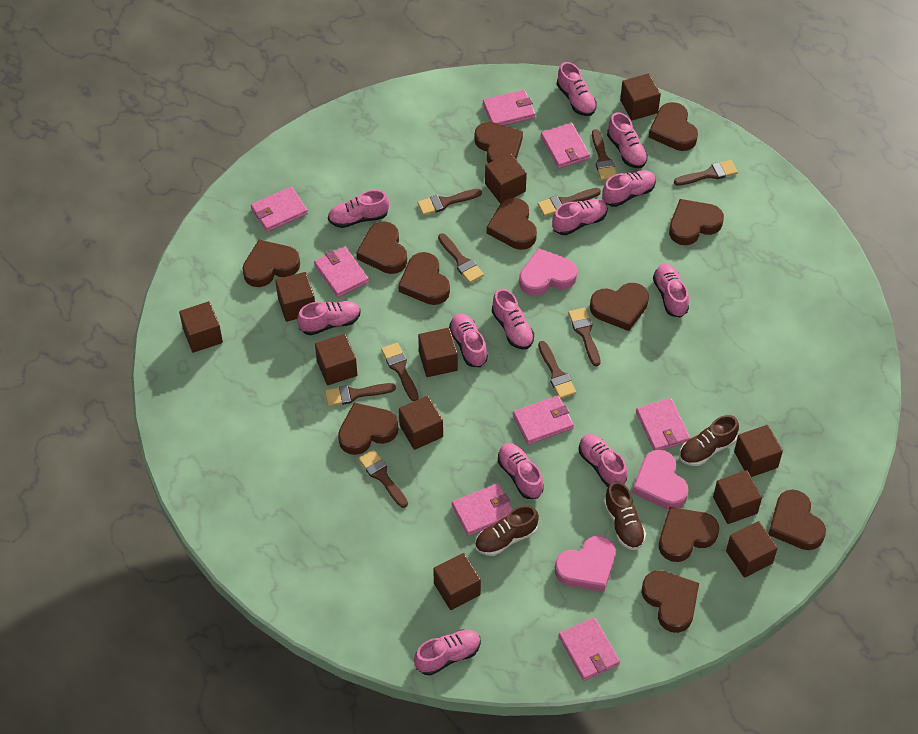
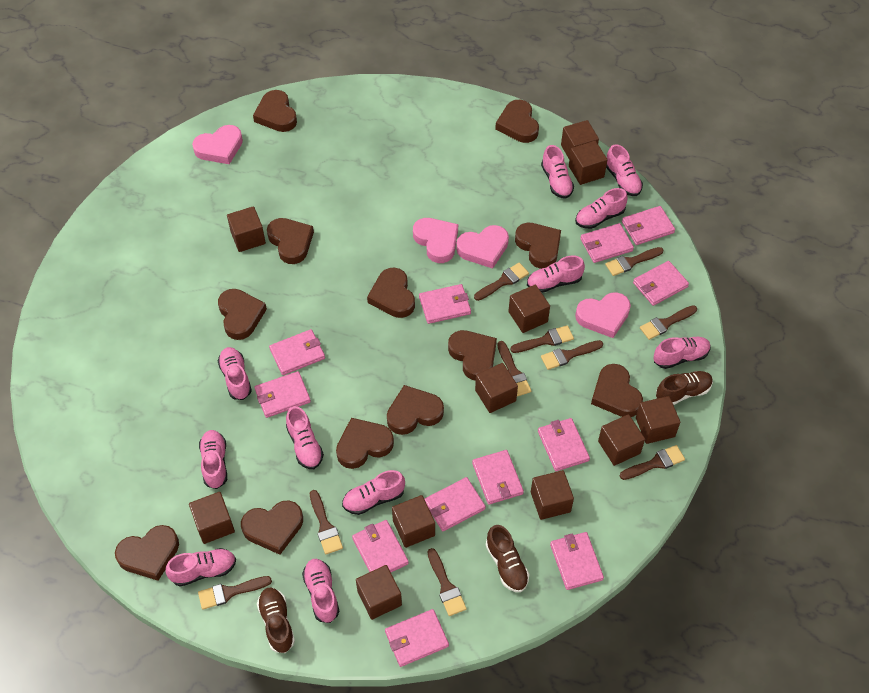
pink heart: 3 -> 4
pink shoe: 12 -> 11
pink wallet: 8 -> 12

